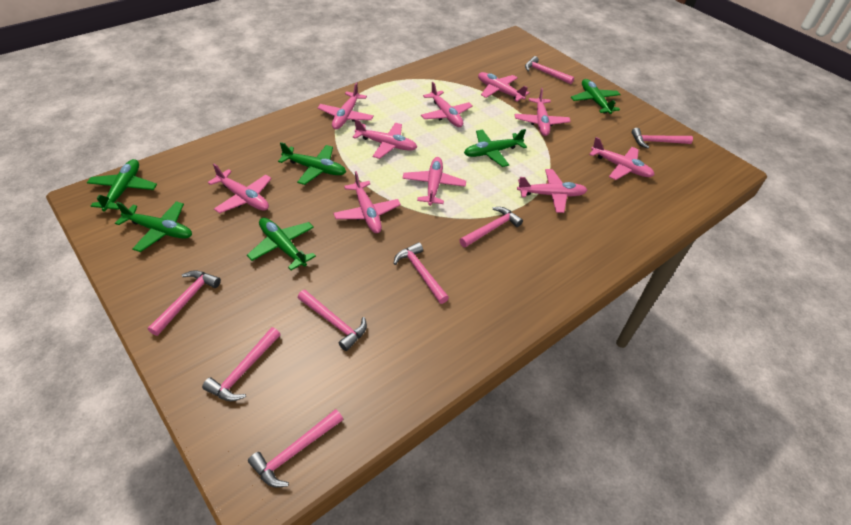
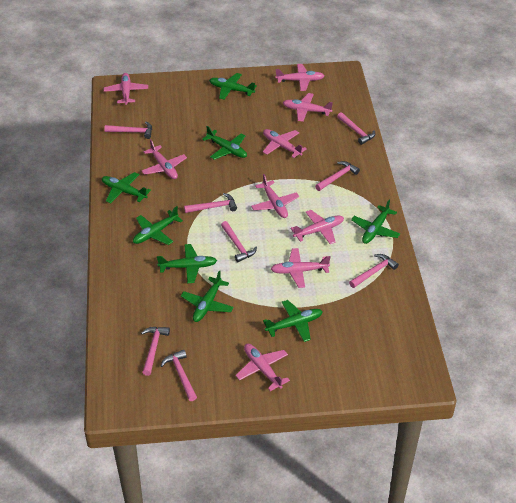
green plane: 6 -> 8
pink plane: 10 -> 9

